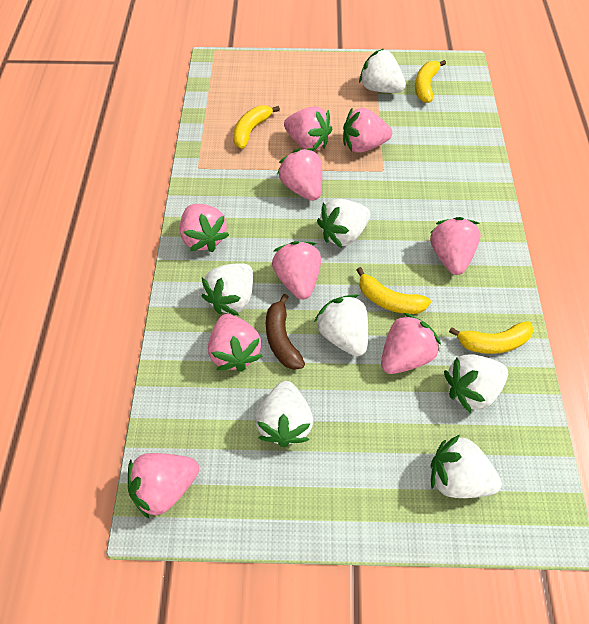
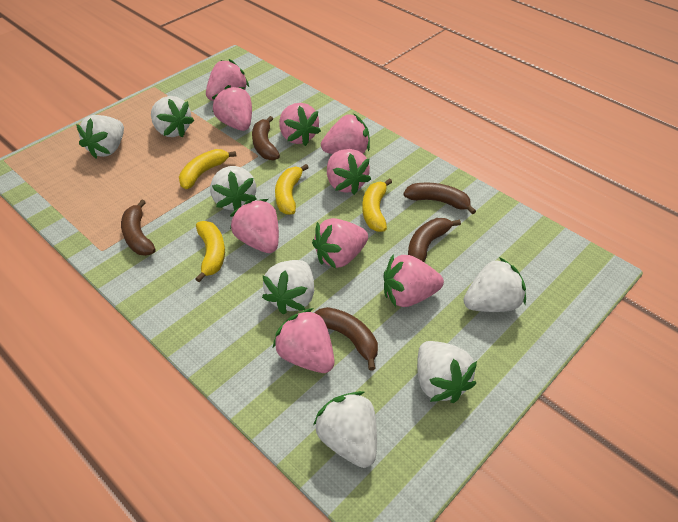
brown banana: 1 -> 5

